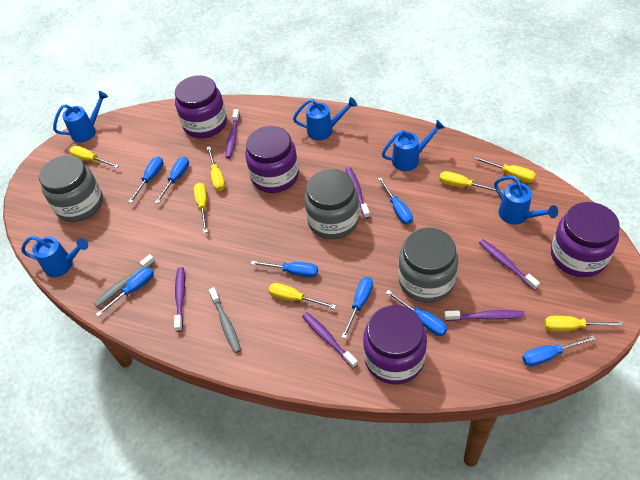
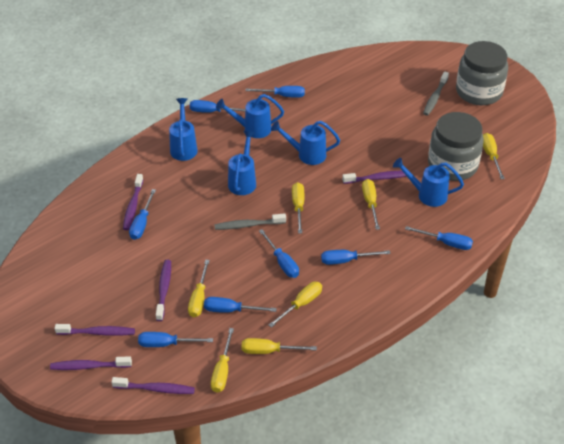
grey jar: 3 -> 2
purple jar: 4 -> 0

